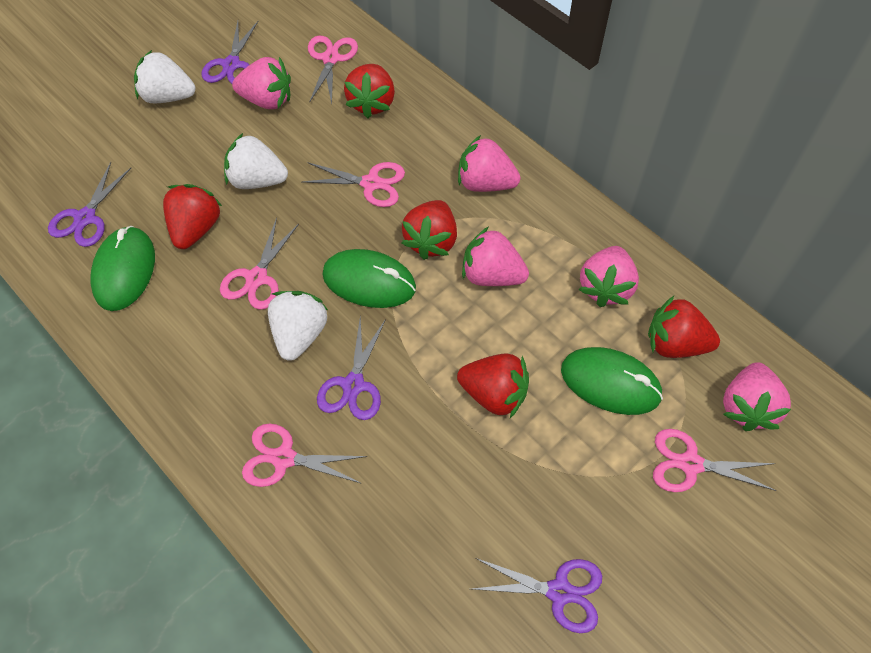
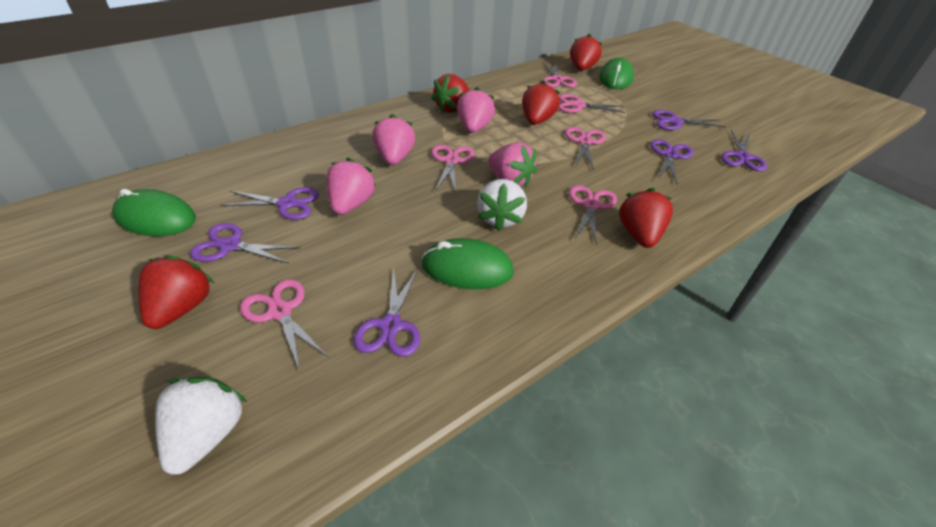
pink scissors: 5 -> 6
pink strawberry: 5 -> 4
purple scissors: 4 -> 6
white strawberry: 3 -> 2

